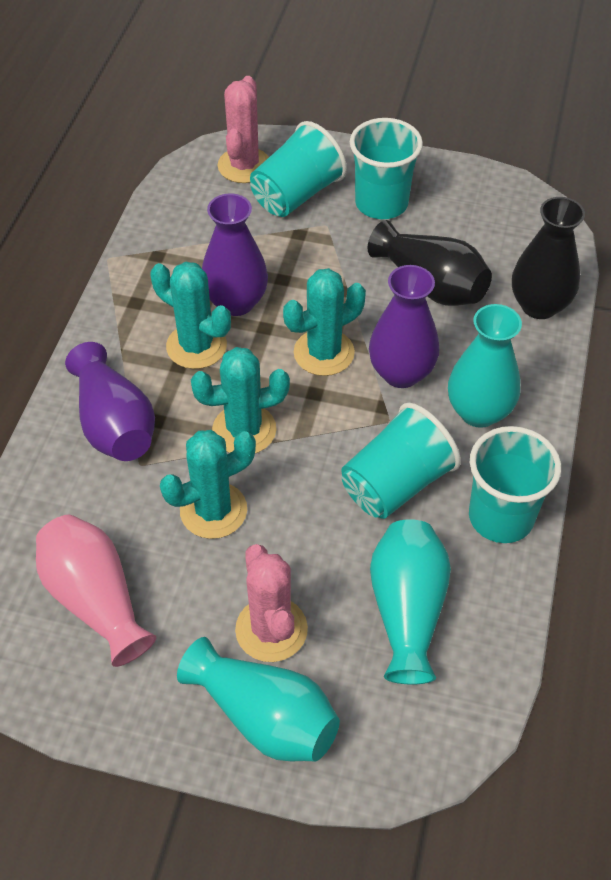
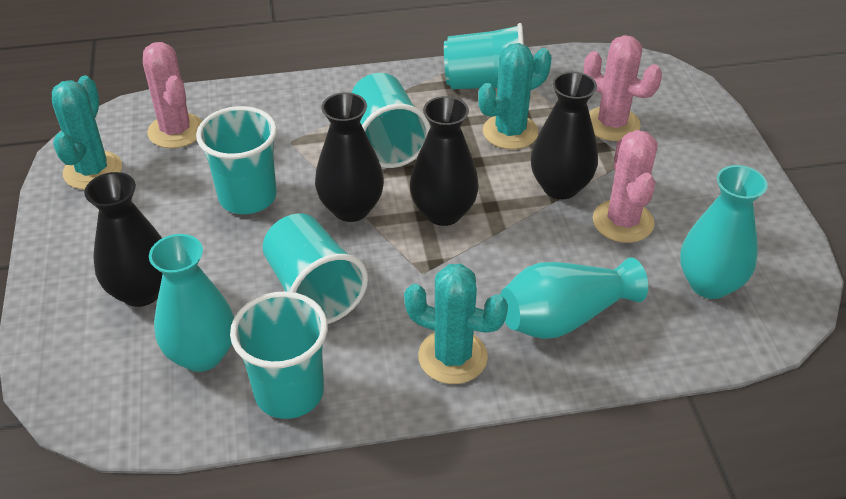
black vase: 2 -> 4
pink cactus: 2 -> 3
pink vase: 1 -> 0
purple vase: 3 -> 0
turquoise cactus: 4 -> 3
turquoise cup: 4 -> 5

